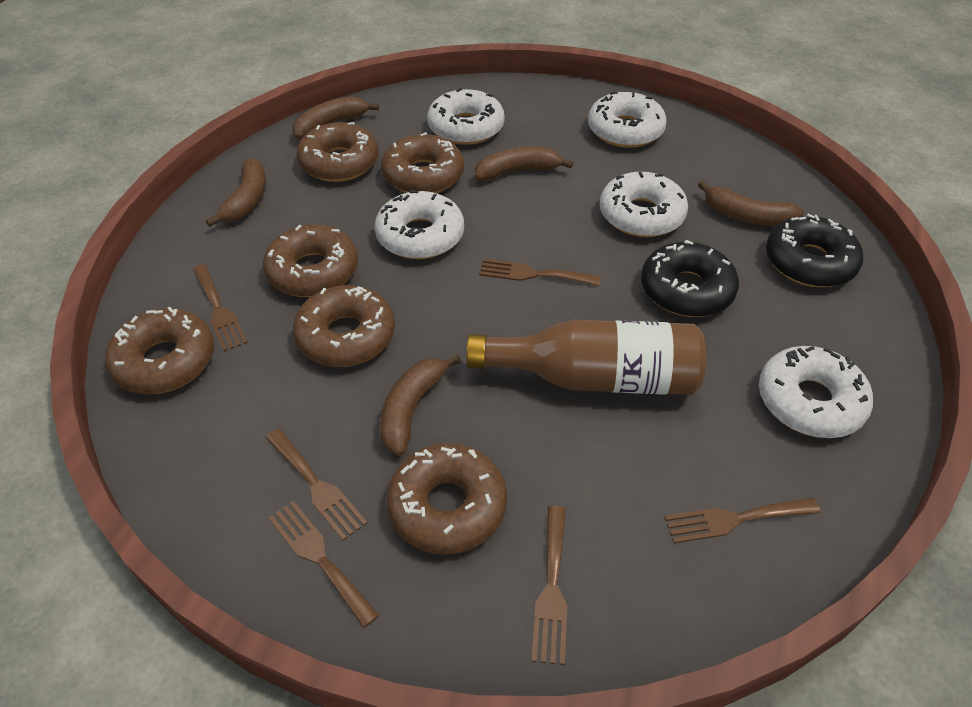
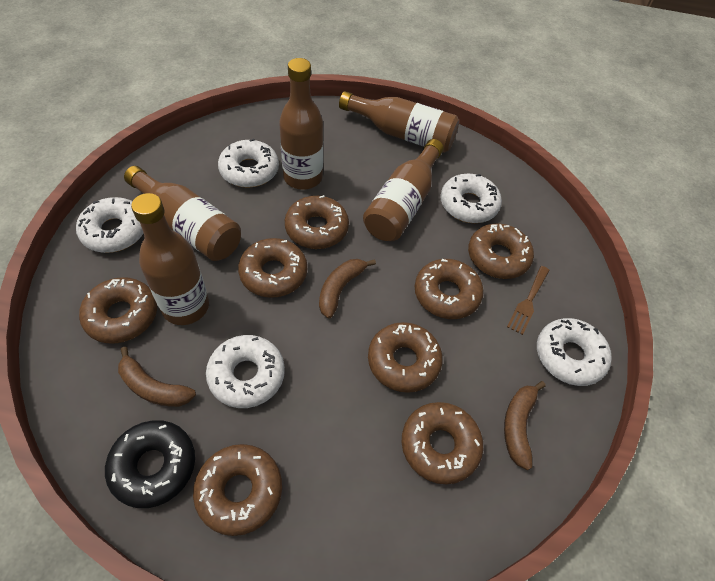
black donut: 2 -> 1
brown banana: 5 -> 3
brown bottle: 1 -> 5
brown donut: 6 -> 8
brown fork: 6 -> 1

